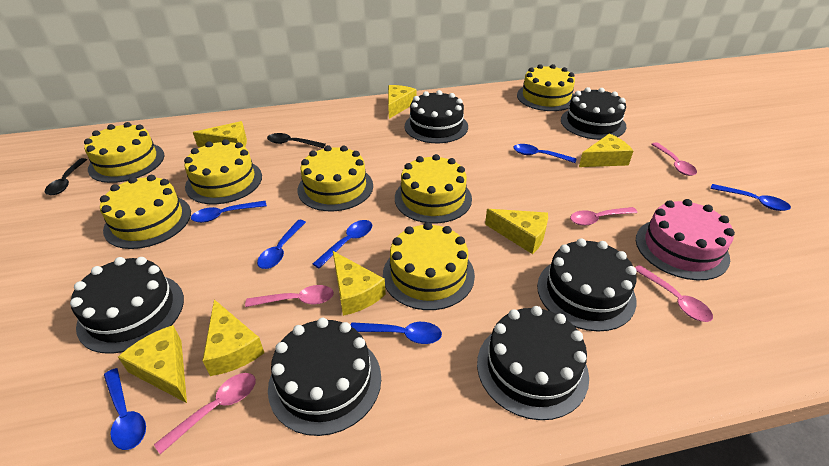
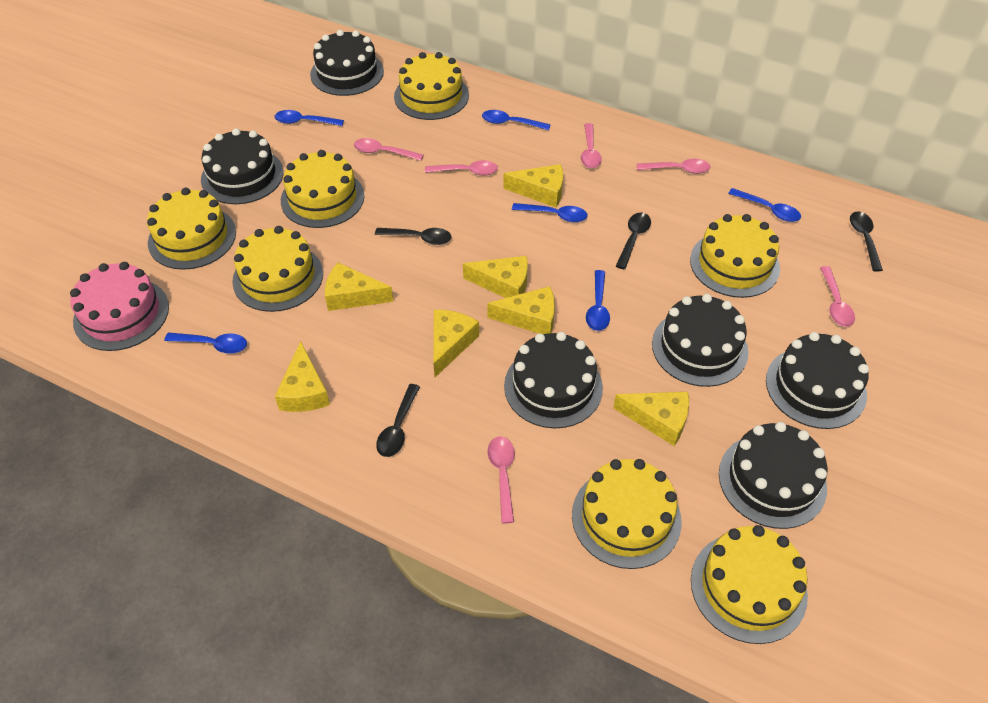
black spoon: 2 -> 4
blue spoon: 7 -> 6
pink spoon: 5 -> 6

